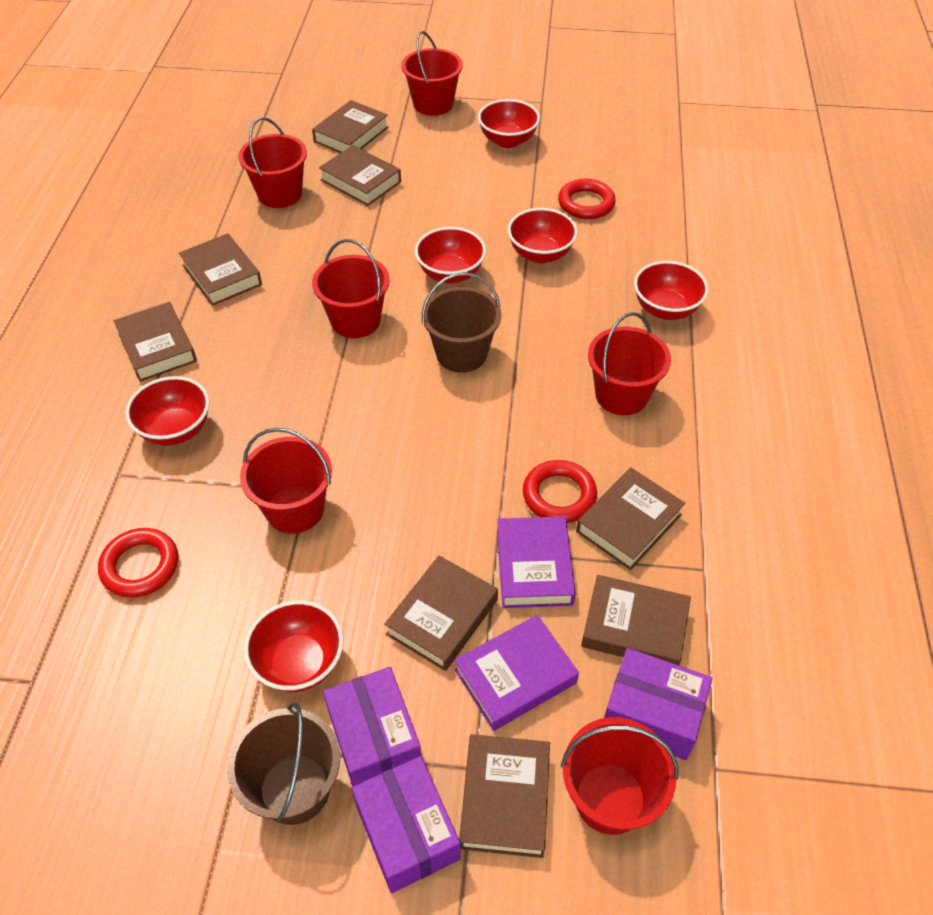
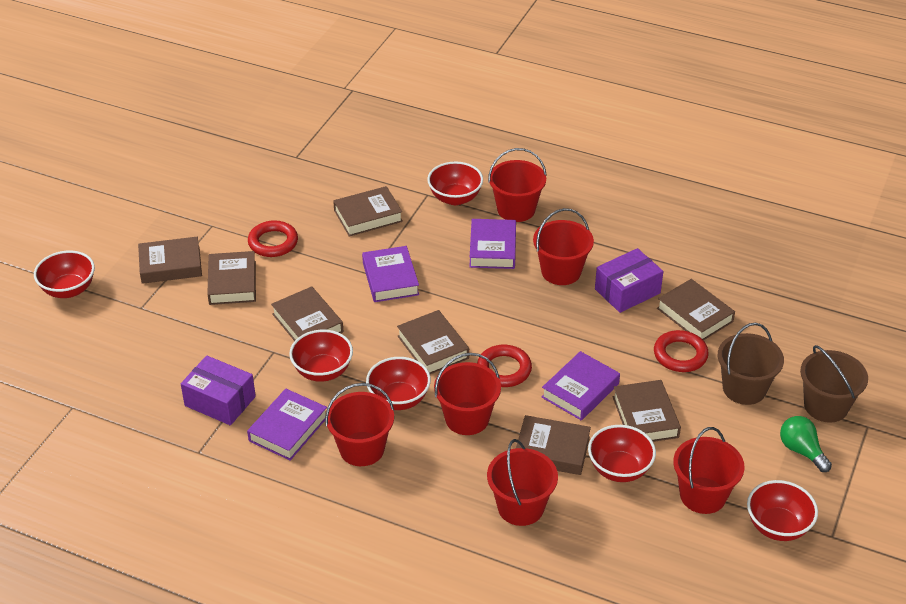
green light bulb: 0 -> 1
purple book: 2 -> 4
purple box: 3 -> 2

